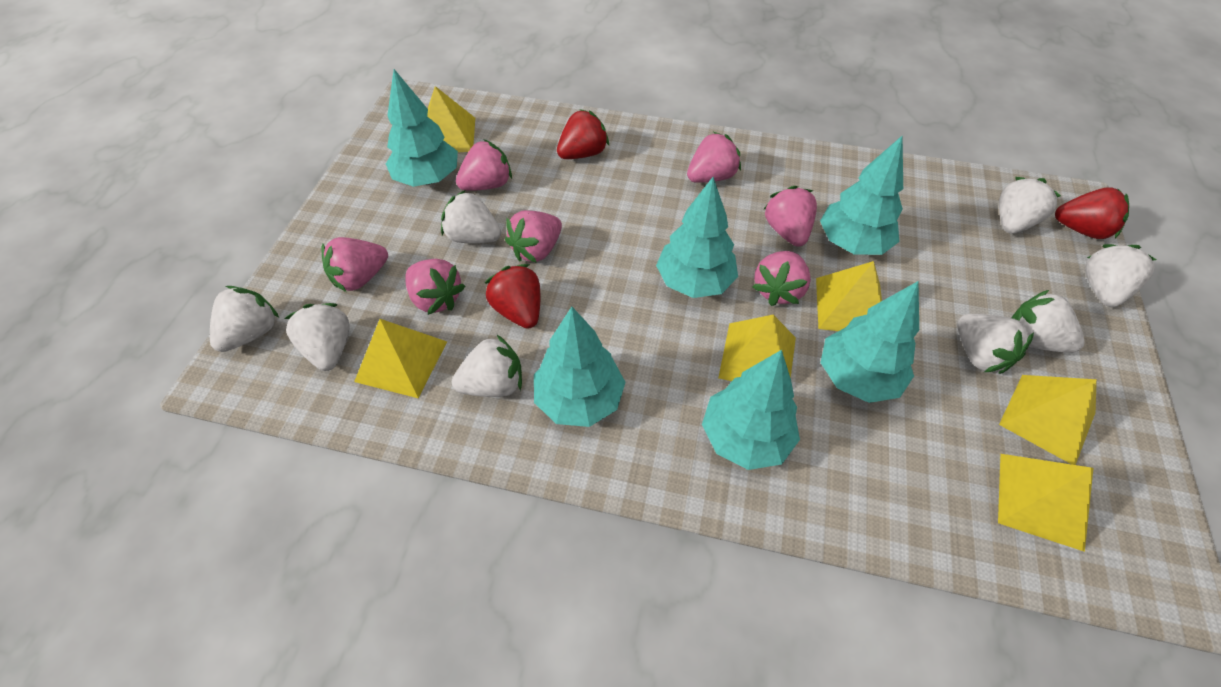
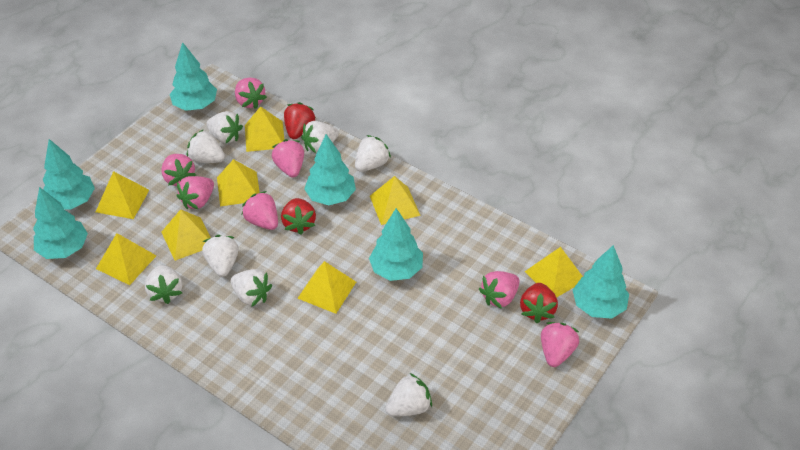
yellow pyramid: 6 -> 8

